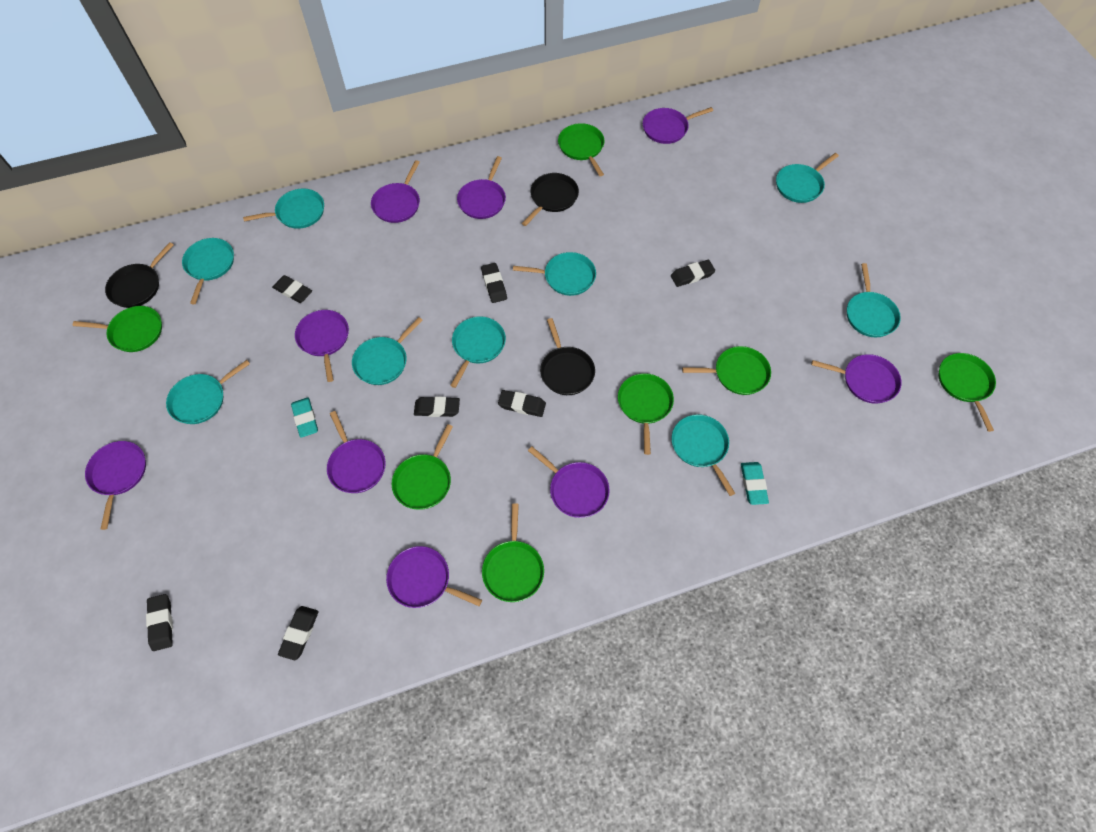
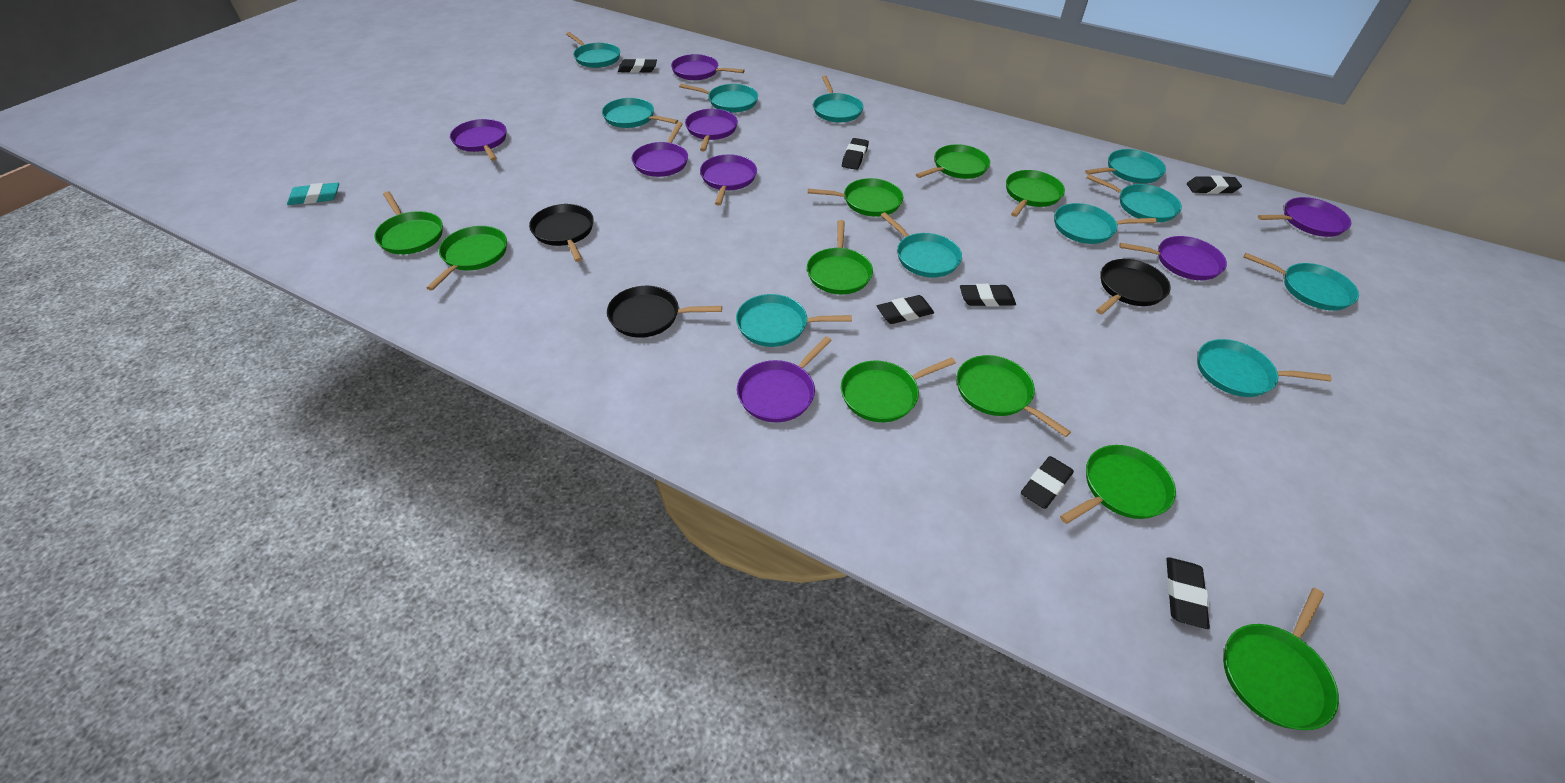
green pan: 7 -> 10
purple pan: 9 -> 8
turquoise eraser: 2 -> 1
turquoise pan: 9 -> 11

